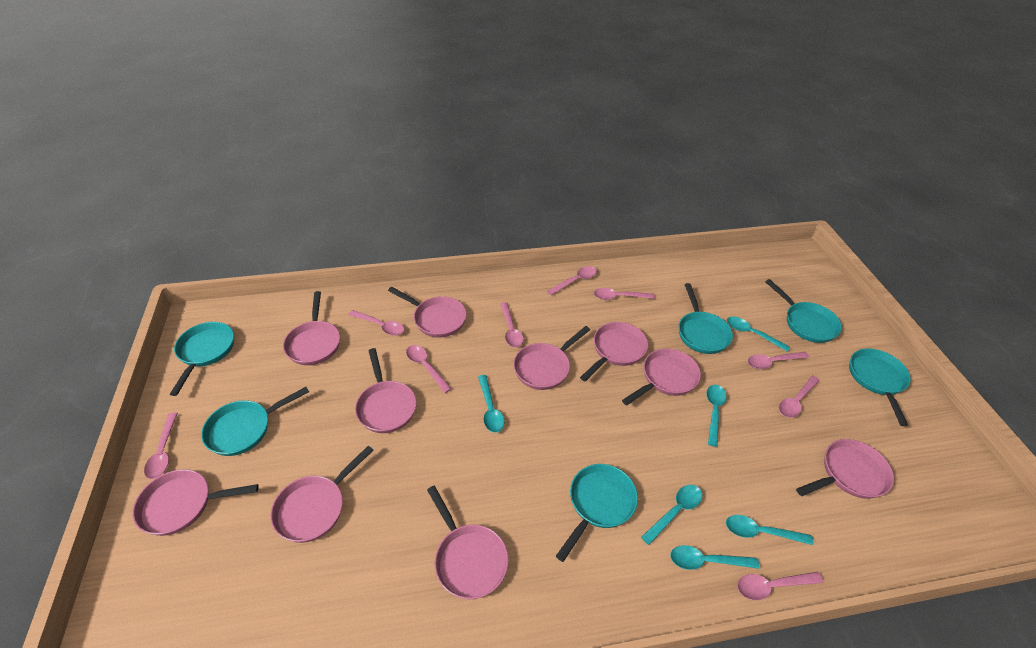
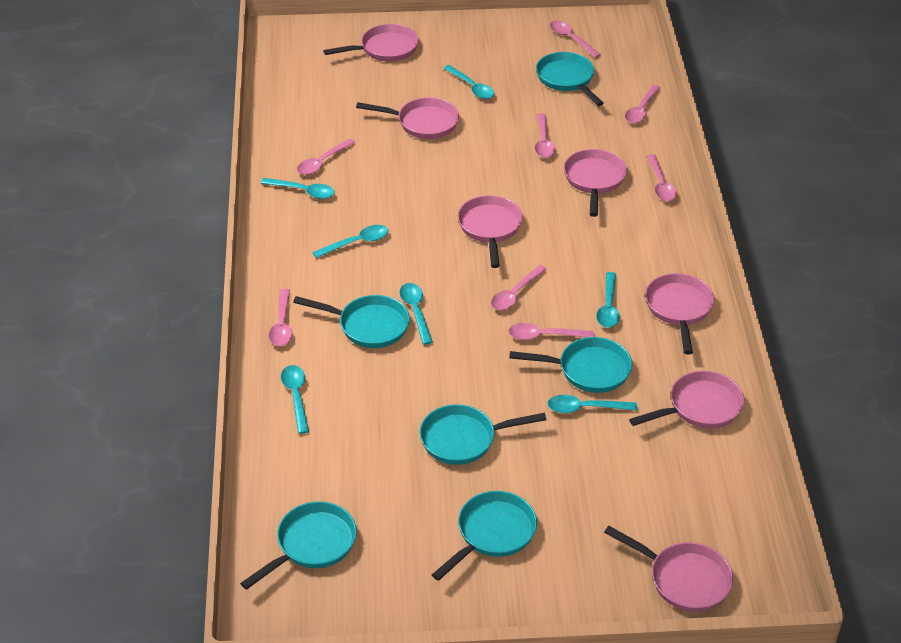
pink pan: 10 -> 7
pink spoon: 9 -> 8
turquoise spoon: 6 -> 7

